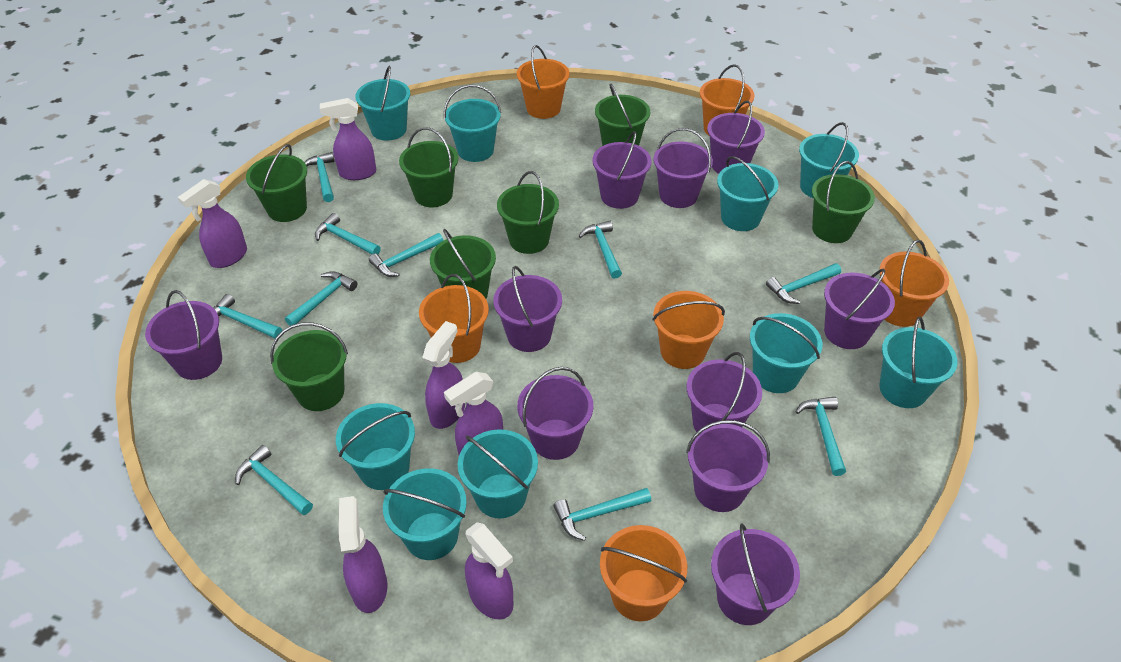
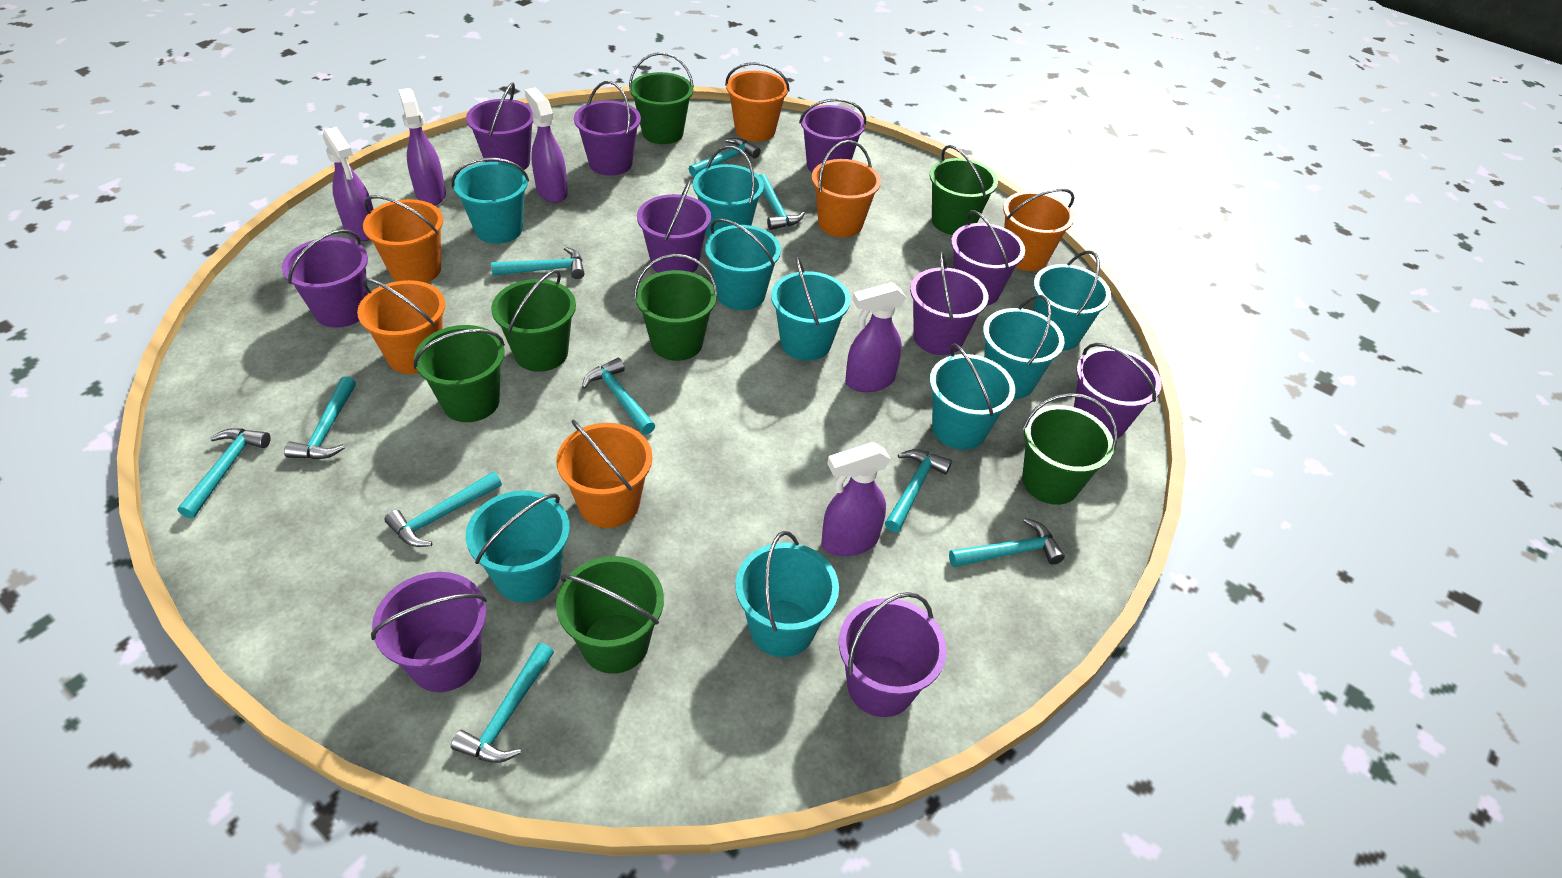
purple spray bottle: 6 -> 5

